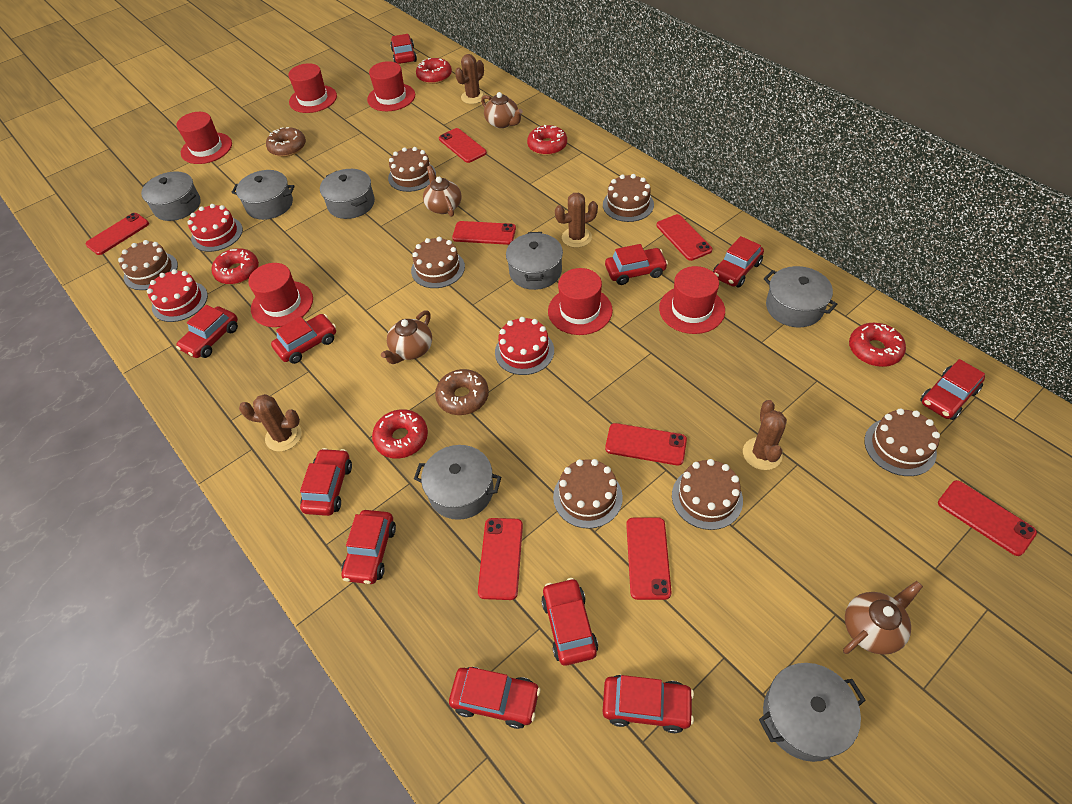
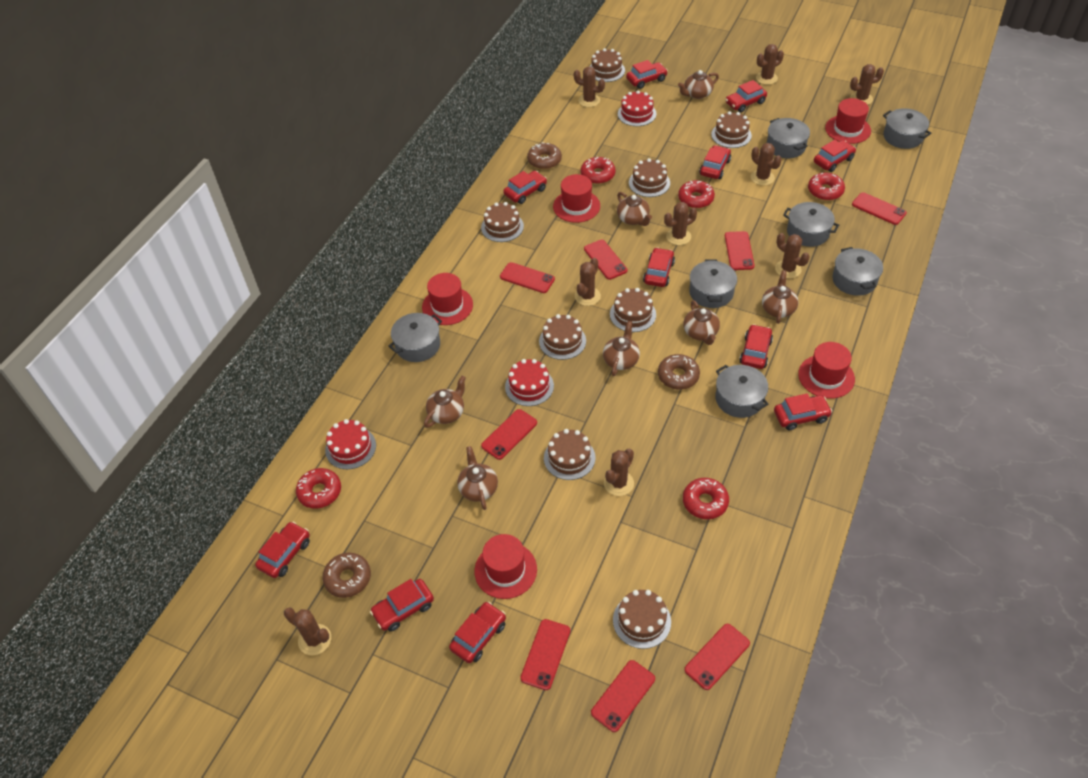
brown cactus: 4 -> 9
brown cake: 7 -> 8
brown donut: 2 -> 3
brown teapot: 4 -> 7
red hat: 6 -> 5

